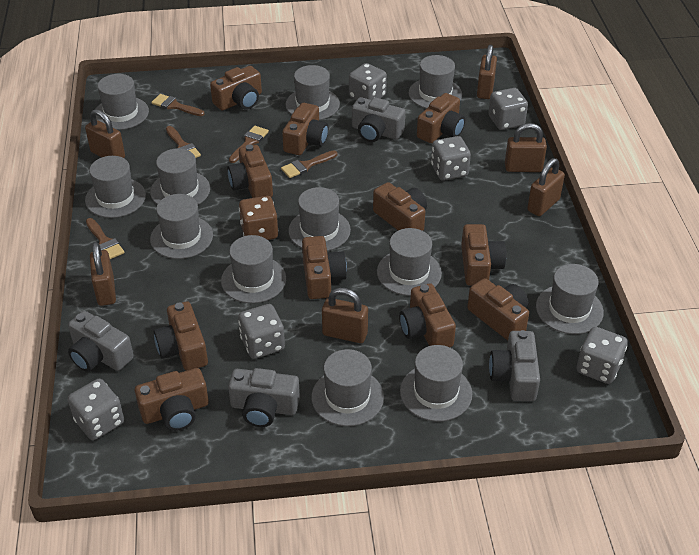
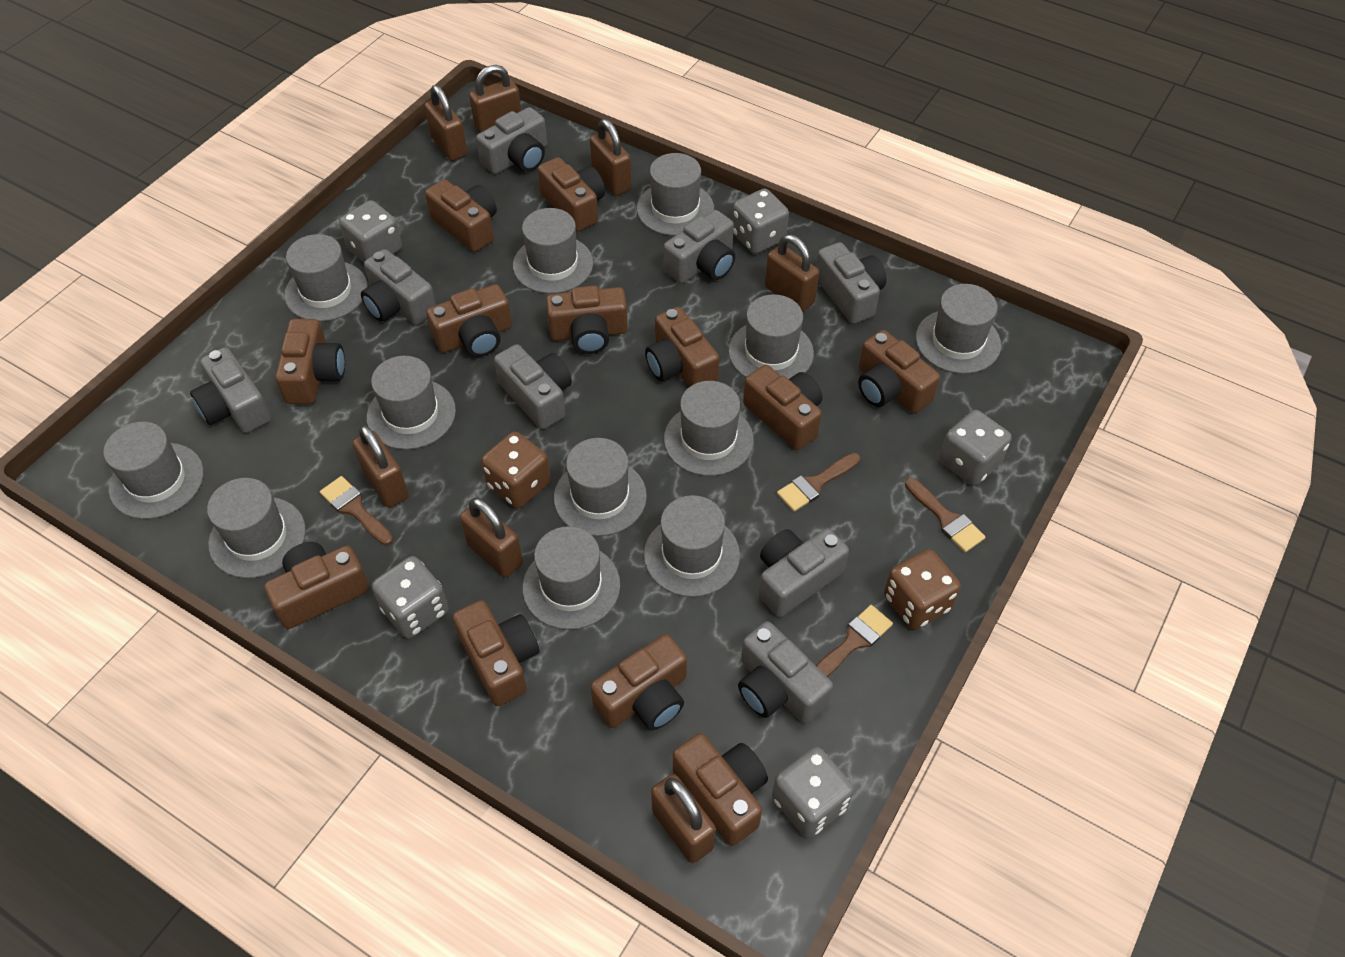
brown brush: 5 -> 4
brown camera: 11 -> 12
brown dice: 1 -> 2
brown padlock: 6 -> 7
grey camera: 4 -> 8
grey dice: 6 -> 5

